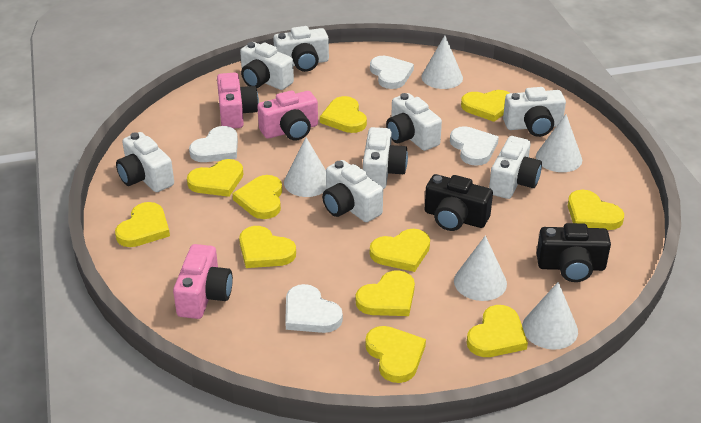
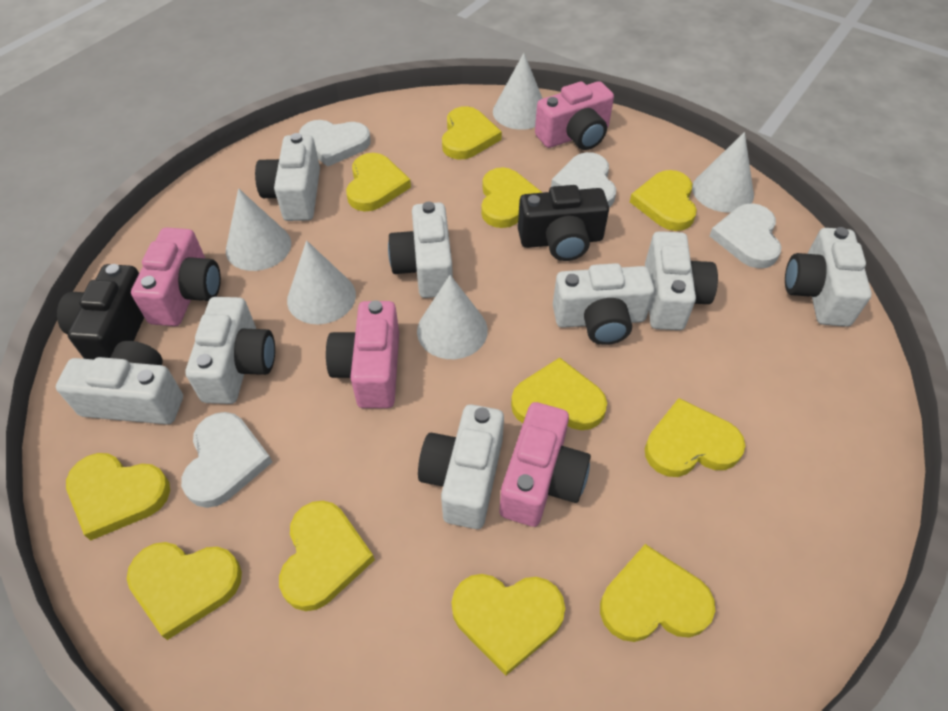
pink camera: 3 -> 4

